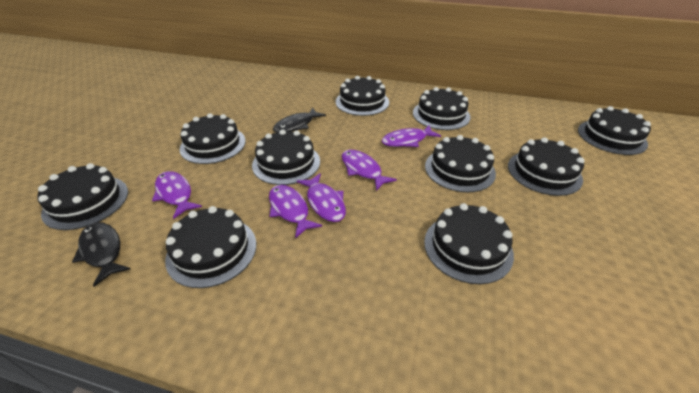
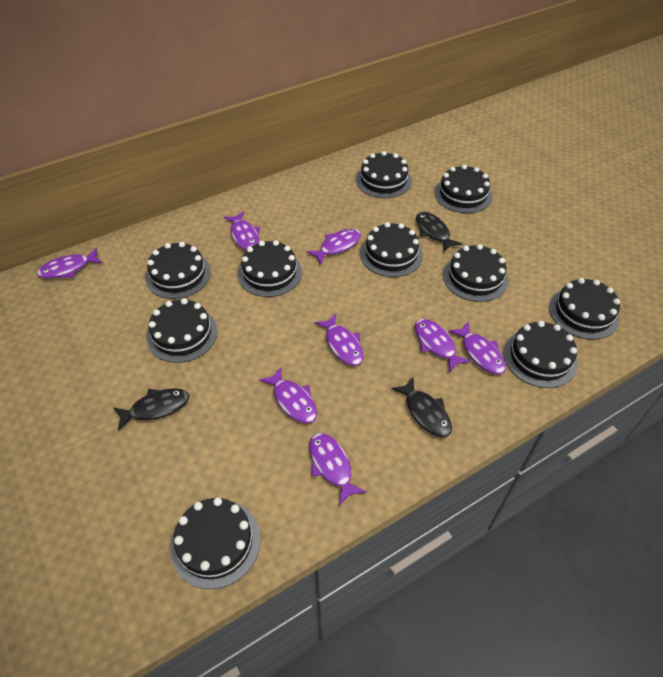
black fish: 2 -> 3
purple fish: 5 -> 8

